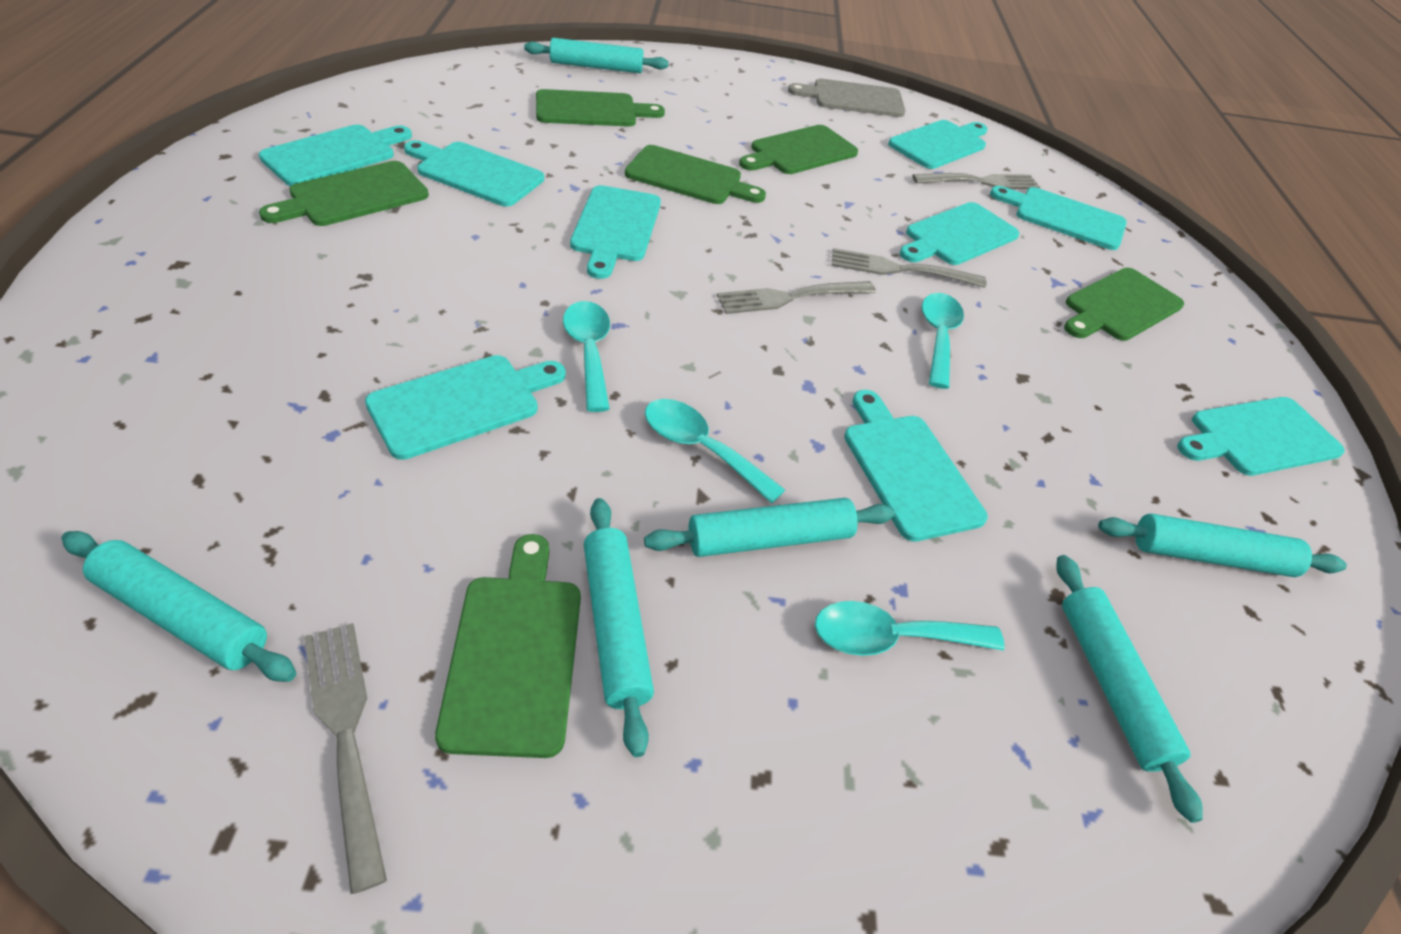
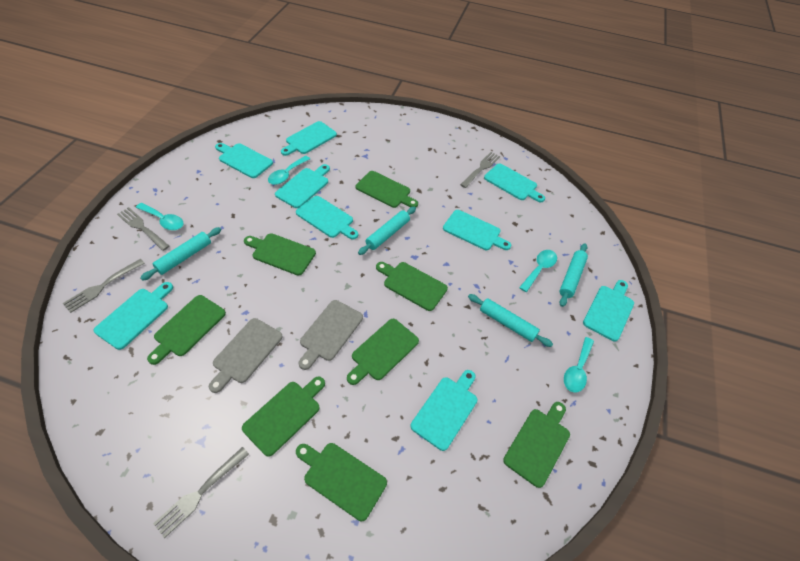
green cutting board: 6 -> 8
grey cutting board: 1 -> 2
turquoise rolling pin: 6 -> 4

